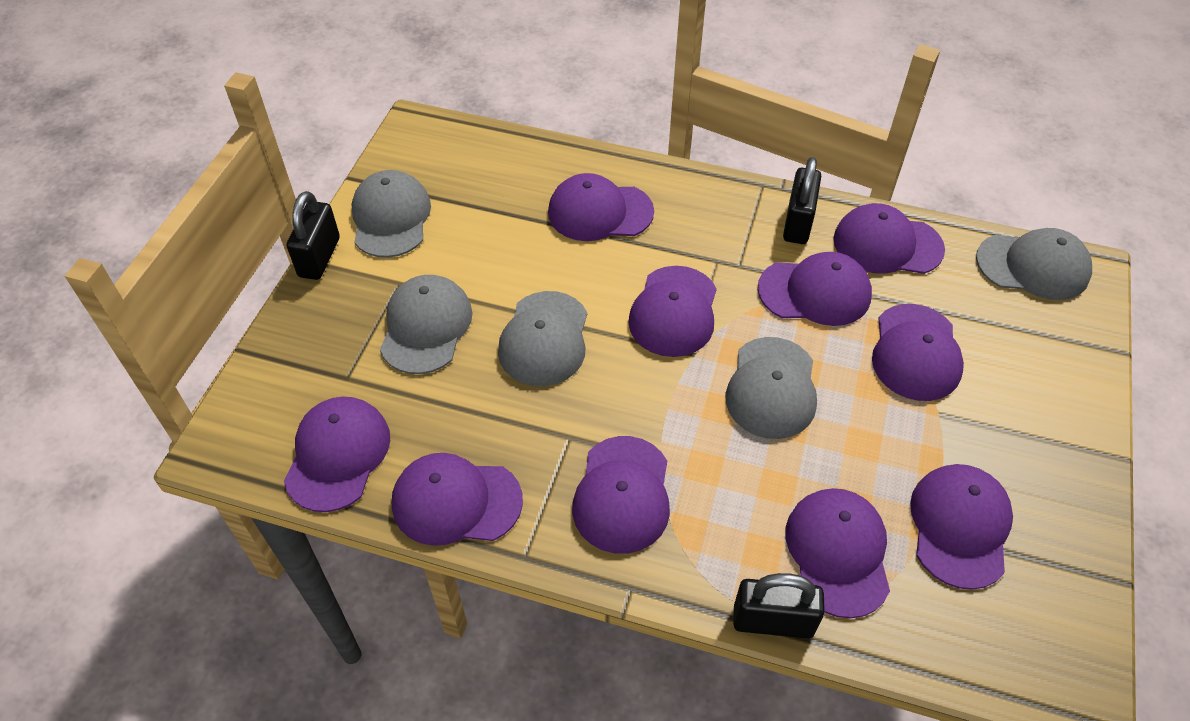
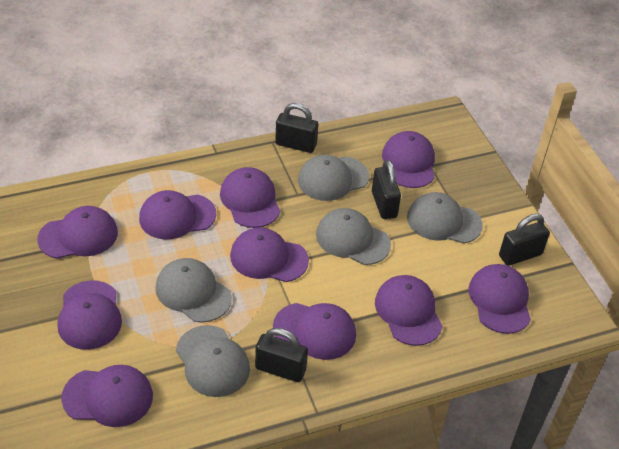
black padlock: 3 -> 4

